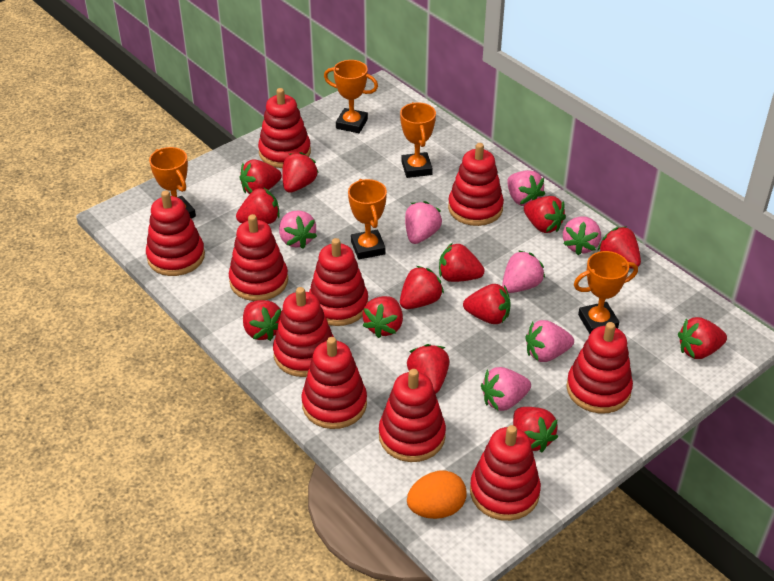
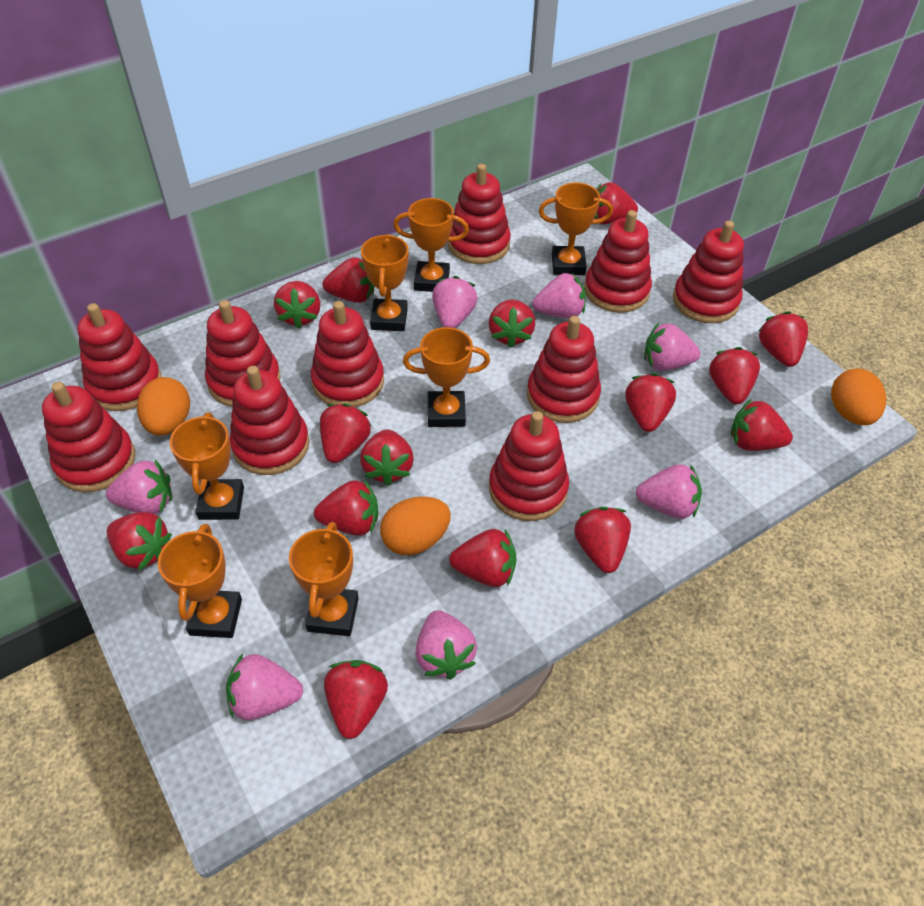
orange egg: 1 -> 3
orange trophy: 5 -> 7
red strawberry: 13 -> 15

